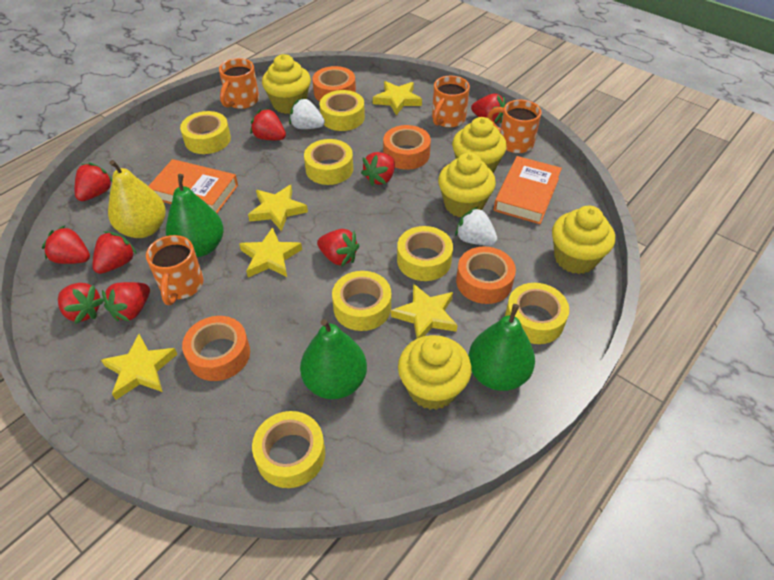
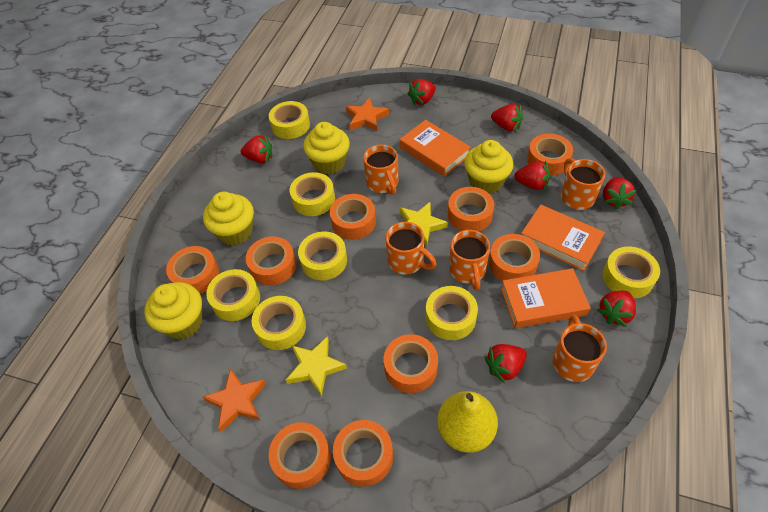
green pear: 3 -> 0
orange book: 2 -> 3
orange mug: 4 -> 5
orange star: 0 -> 2
orange tape: 4 -> 9
red strawberry: 9 -> 7
white strawberry: 2 -> 0
yellow cupcake: 5 -> 4
yellow star: 5 -> 2

